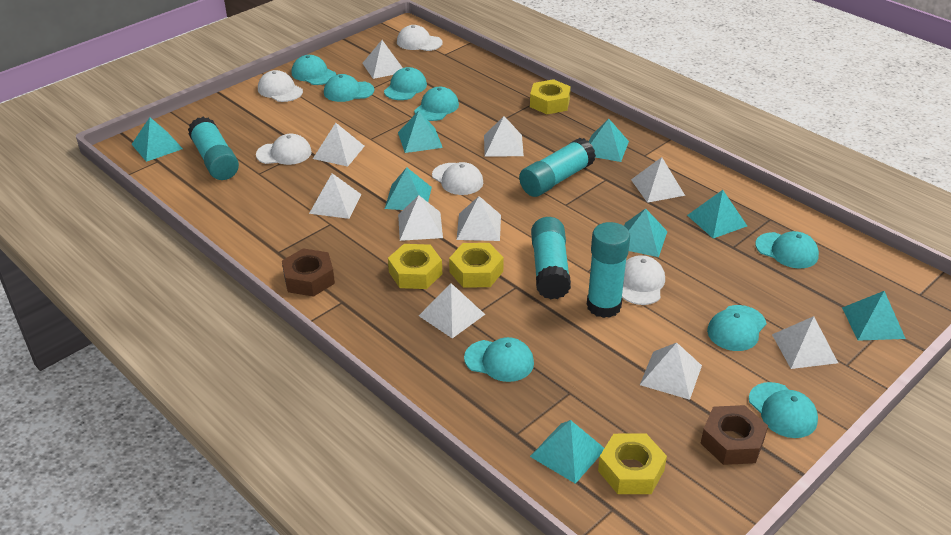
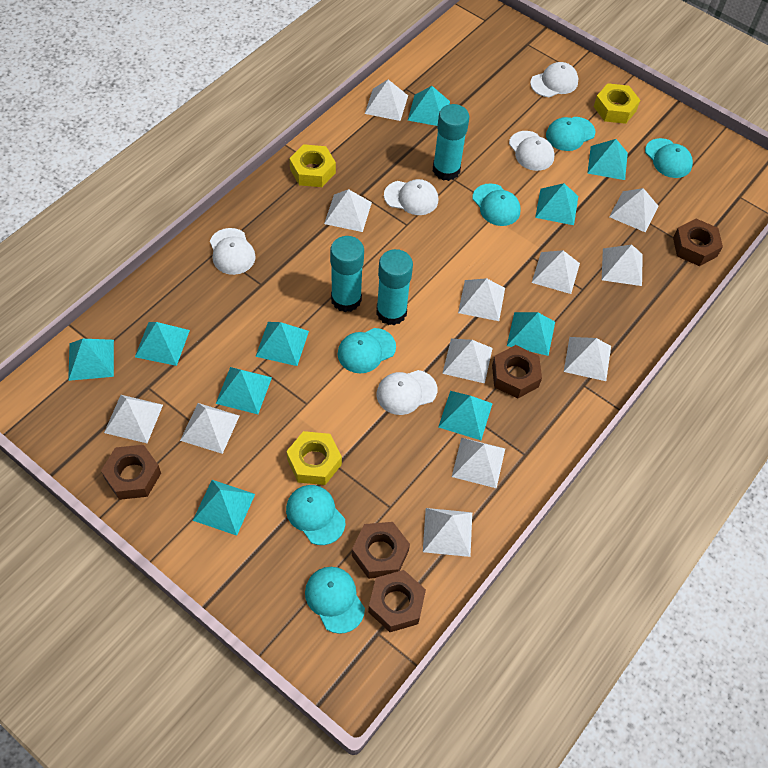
brown nut: 2 -> 5
turquoise cap: 8 -> 6
turquoise glue stick: 4 -> 3
turquoise pyramid: 8 -> 10
white pyramid: 10 -> 12
yellow nut: 4 -> 3

